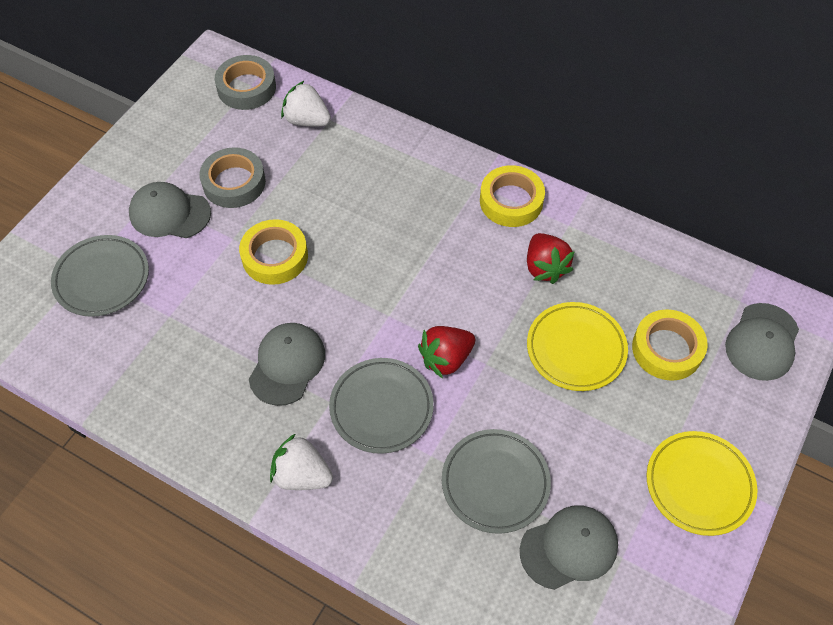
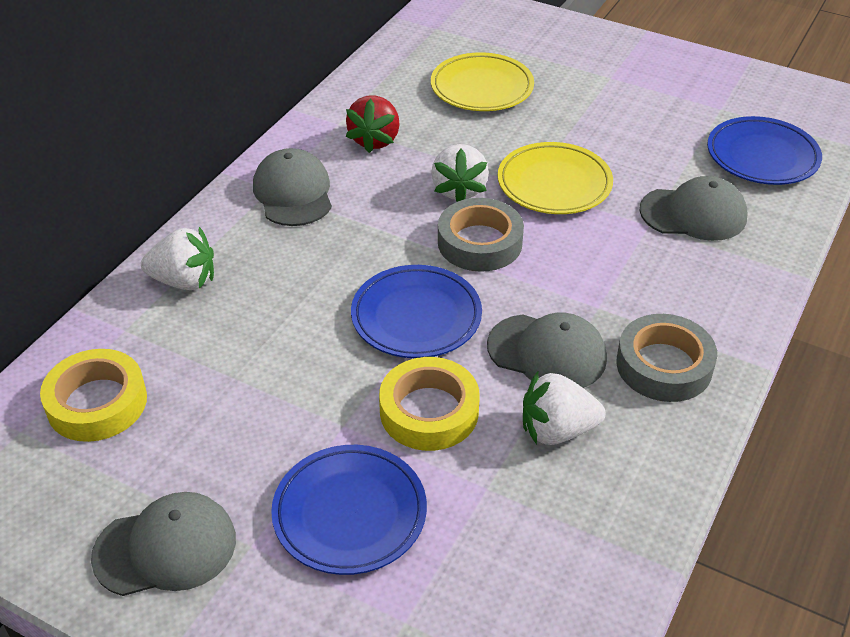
blue plate: 0 -> 3
grey plate: 3 -> 0
red strawberry: 2 -> 1
white strawberry: 2 -> 3
yellow tape: 3 -> 2

